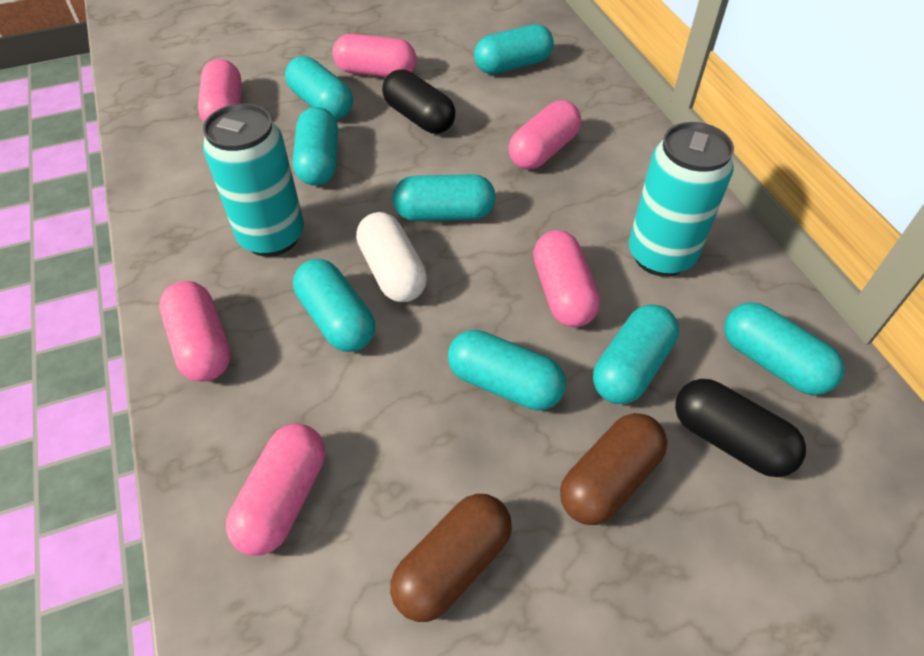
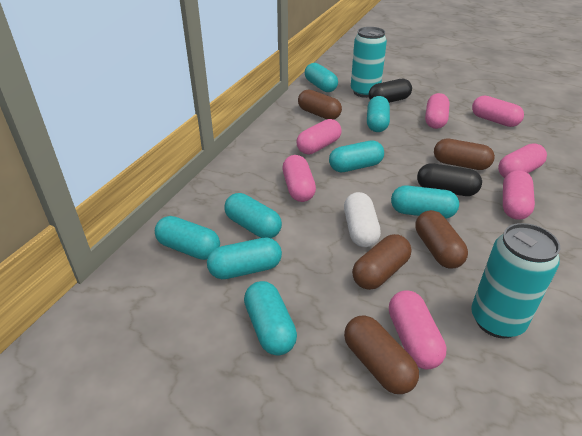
brown capsule: 2 -> 5
pink capsule: 6 -> 7

